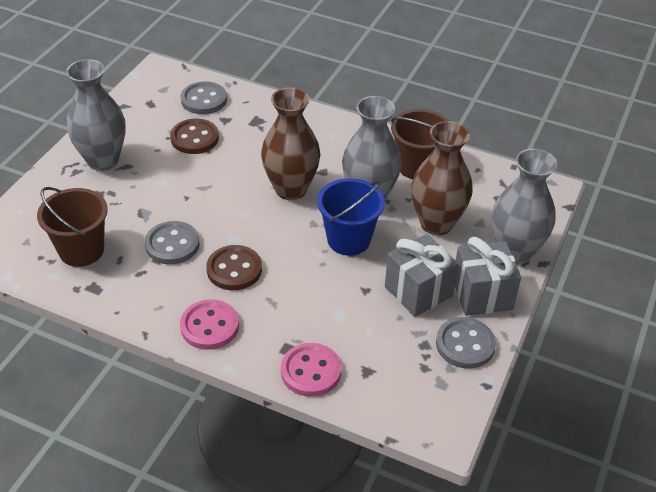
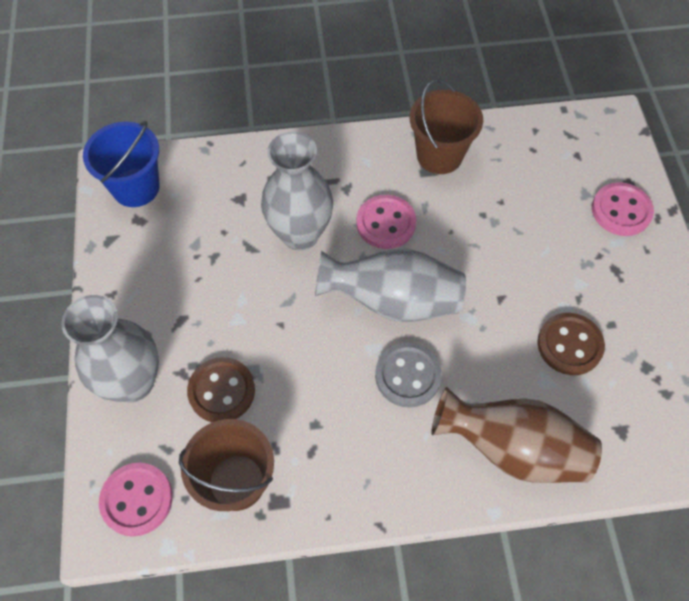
brown vase: 2 -> 1
grey button: 3 -> 1
grey gift: 2 -> 0
pink button: 2 -> 3

